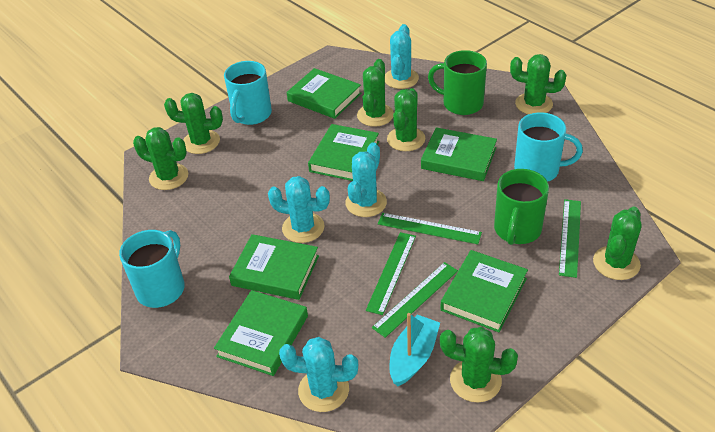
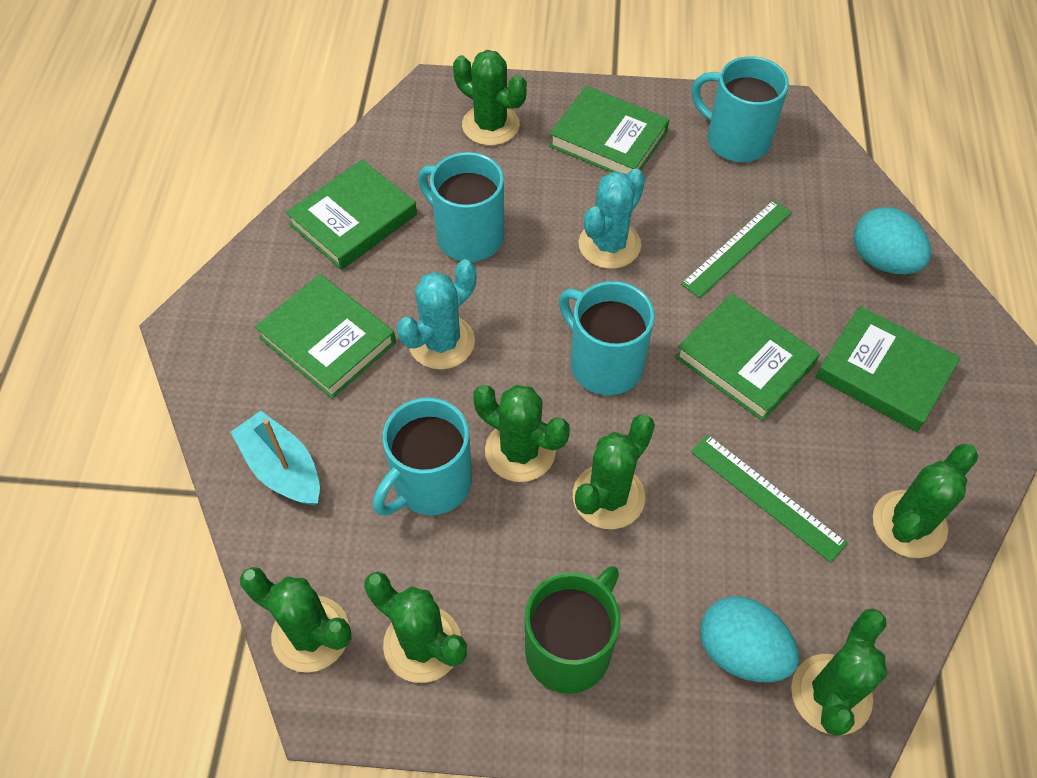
green book: 6 -> 5
green mug: 2 -> 1
green ruler: 4 -> 2
turquoise cactus: 4 -> 2
turquoise egg: 0 -> 2
turquoise mug: 3 -> 4

